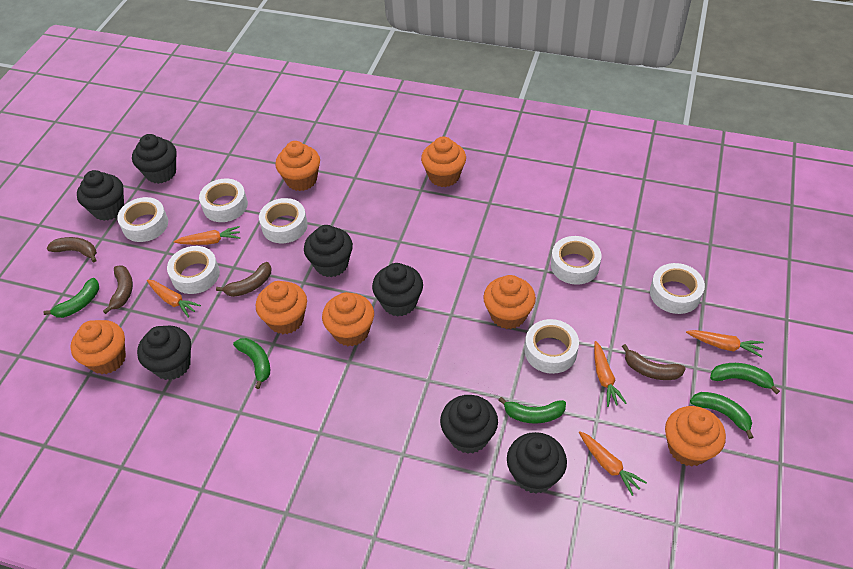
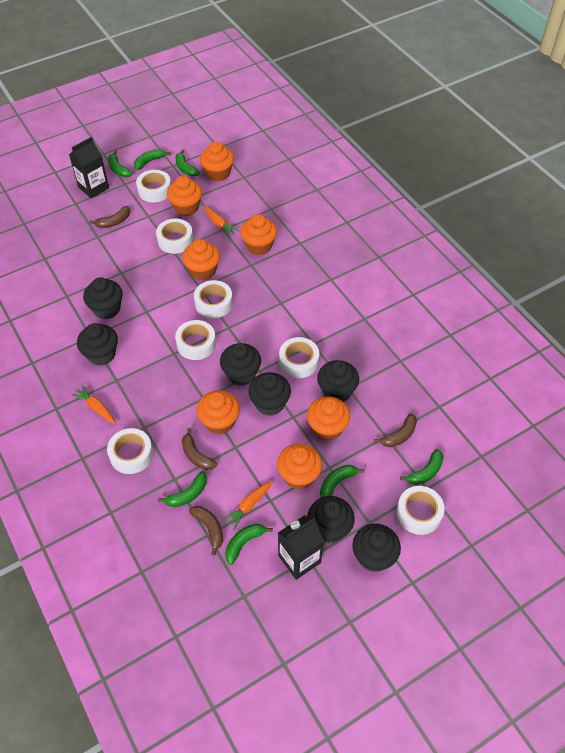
black carton: 0 -> 2
green banana: 5 -> 7
orange carrot: 5 -> 3

